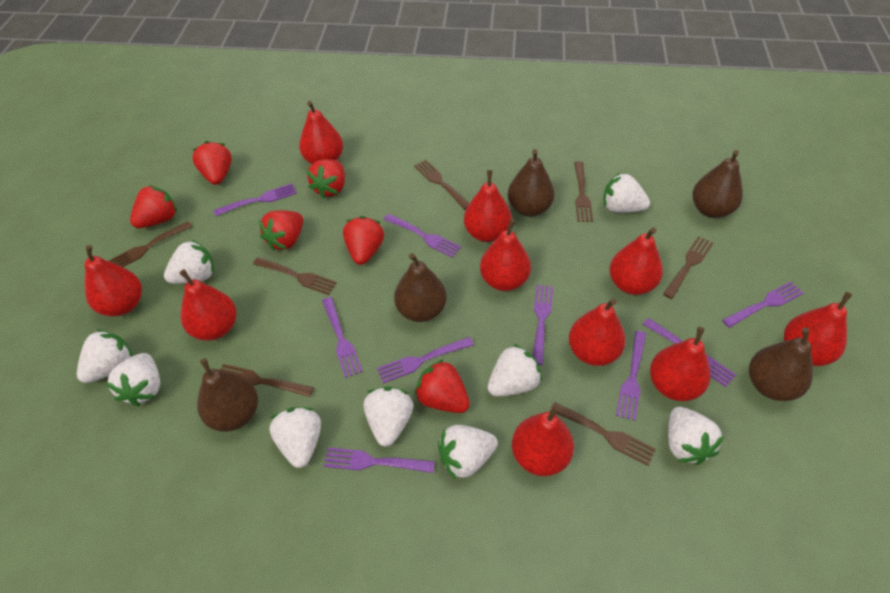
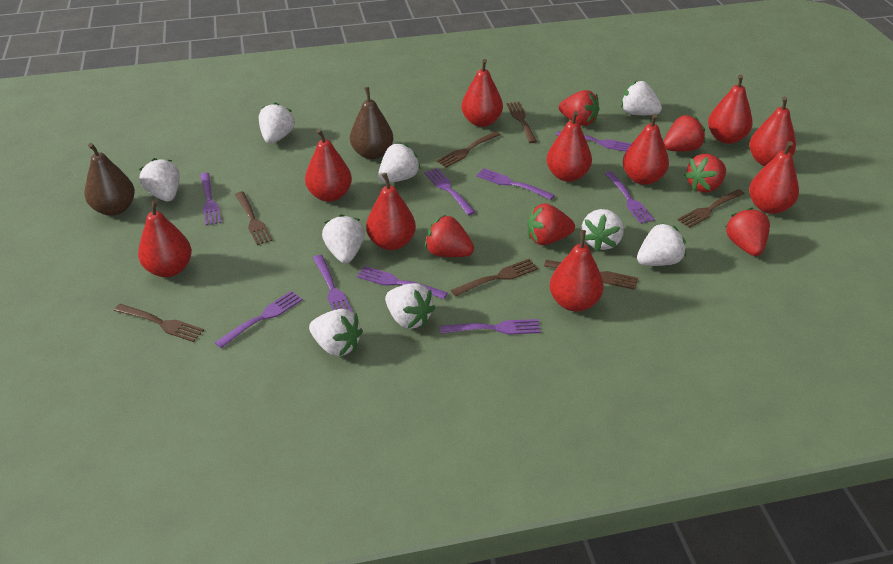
brown pear: 5 -> 2

